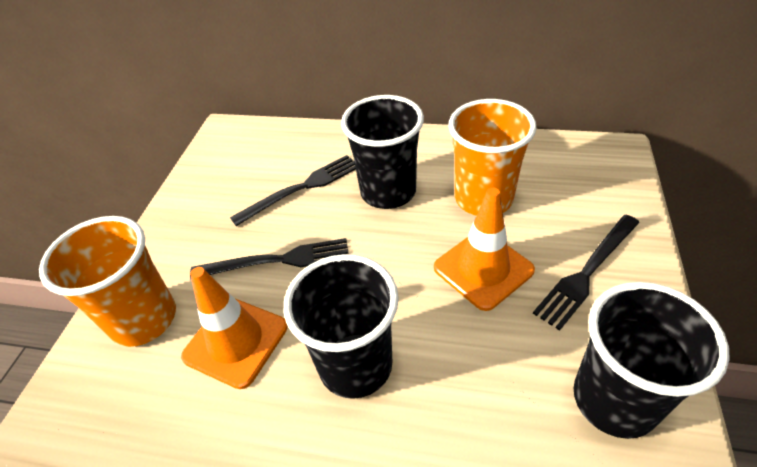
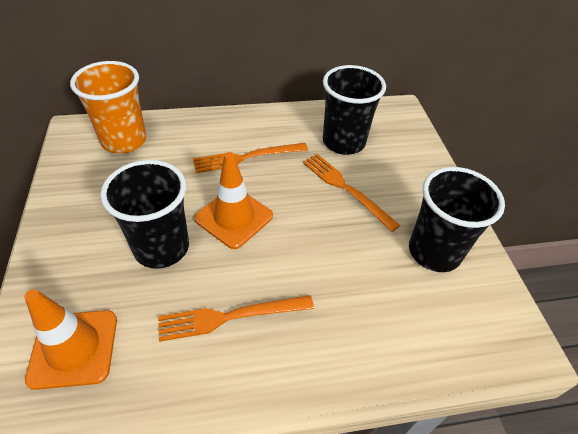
black fork: 3 -> 0
orange cup: 2 -> 1
orange fork: 0 -> 3

